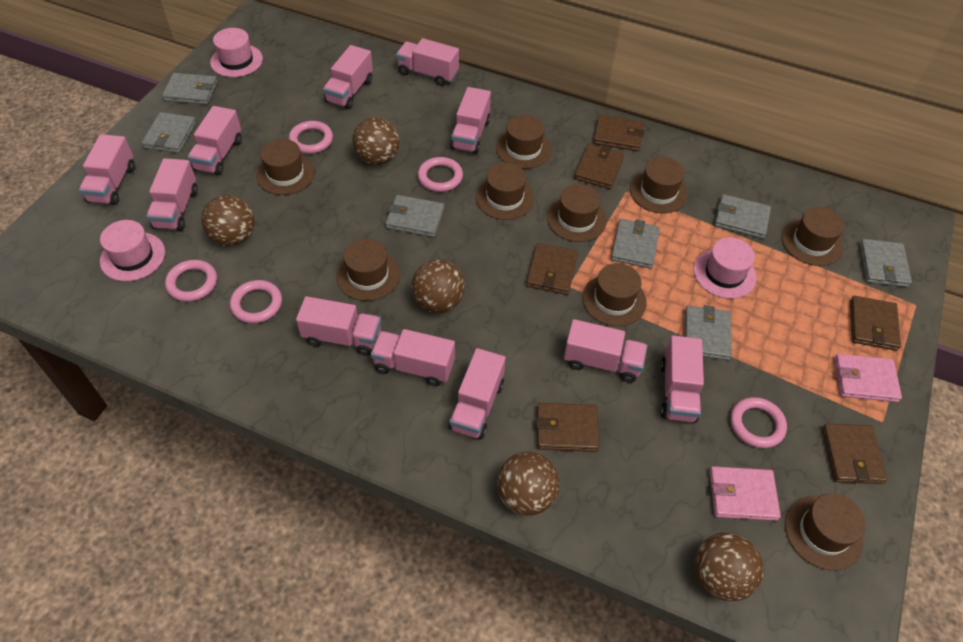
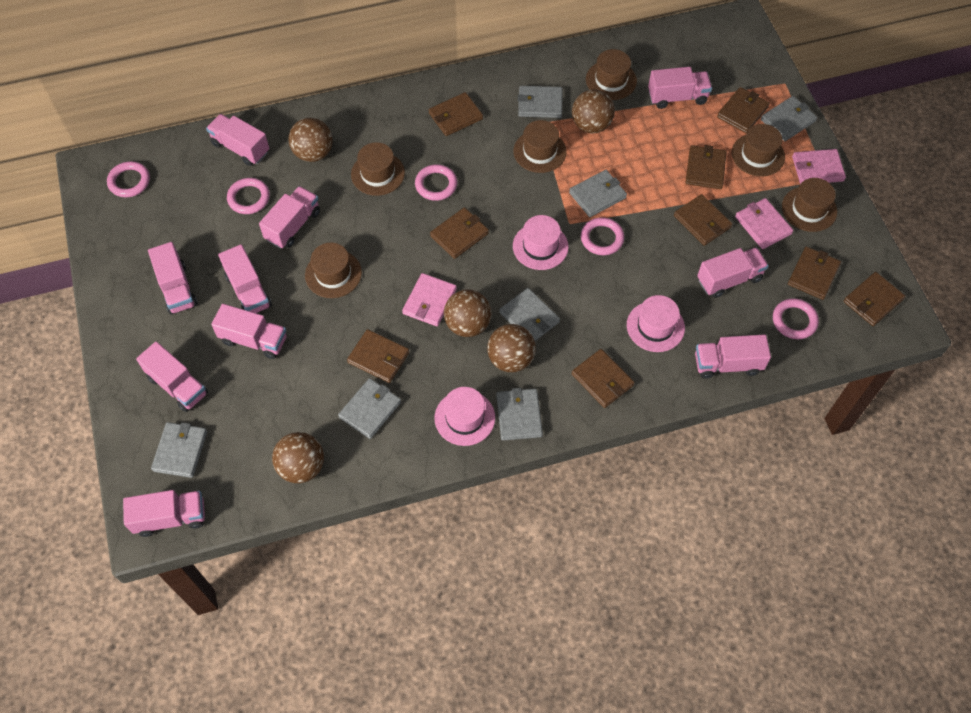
brown hat: 9 -> 6
brown wallet: 6 -> 9
pink truck: 11 -> 10
pink wallet: 2 -> 3

